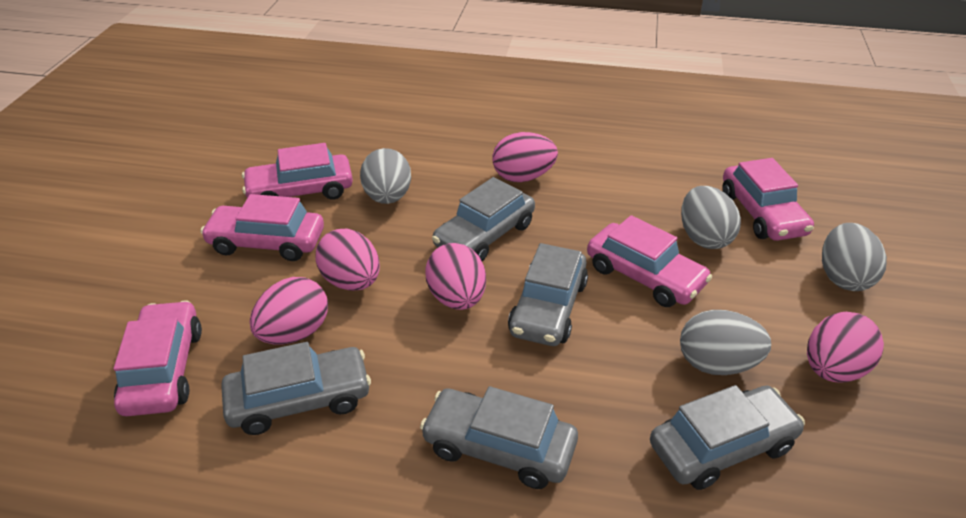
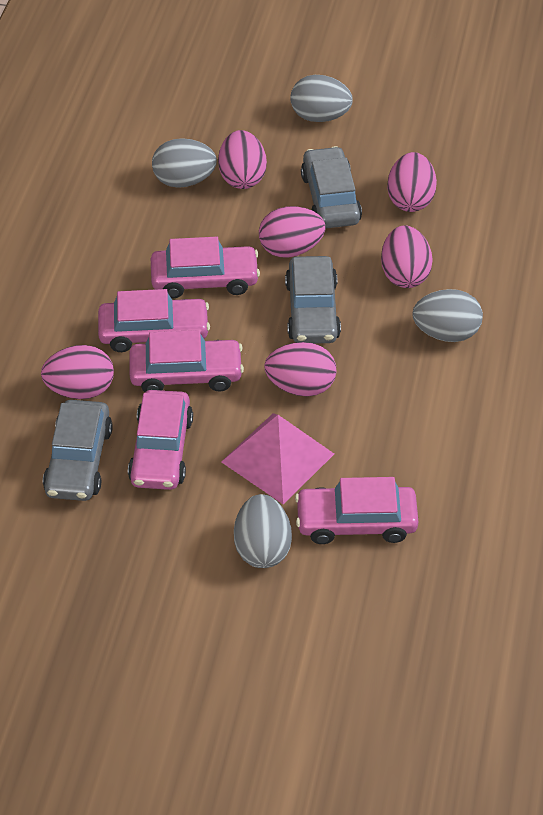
grey car: 5 -> 3
pink egg: 5 -> 6
pink pyramid: 0 -> 1

